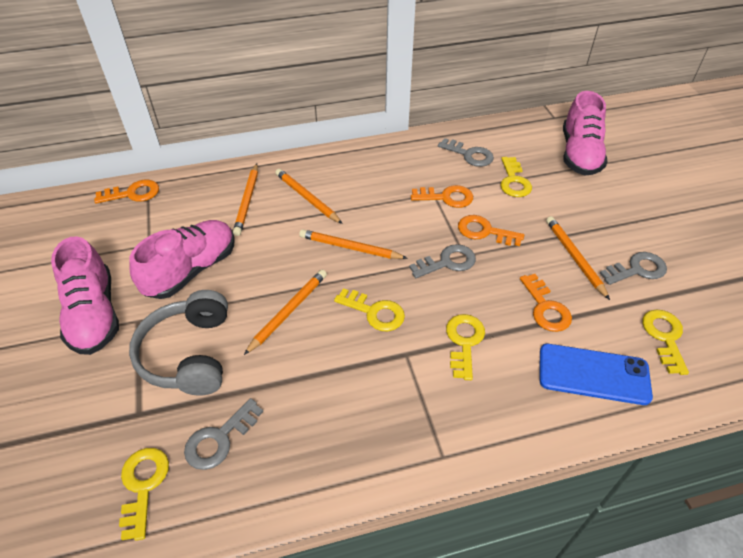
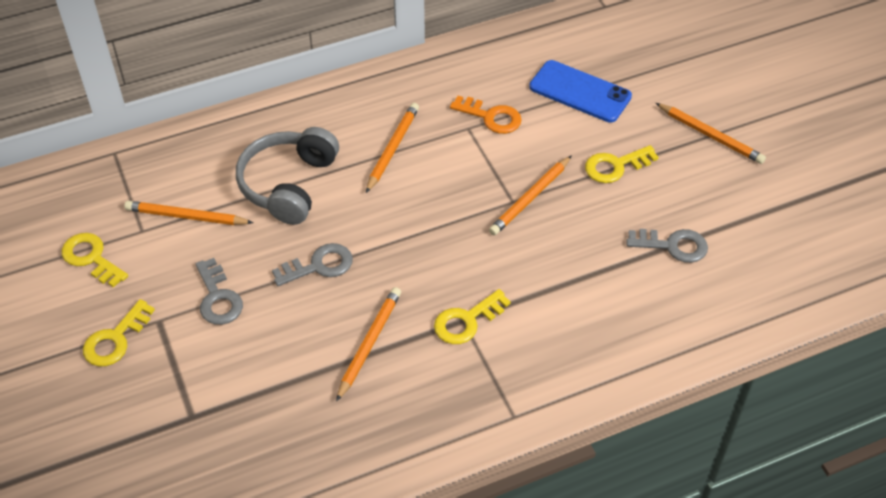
grey key: 4 -> 3
orange key: 4 -> 1
pink shoe: 3 -> 0
yellow key: 5 -> 4

